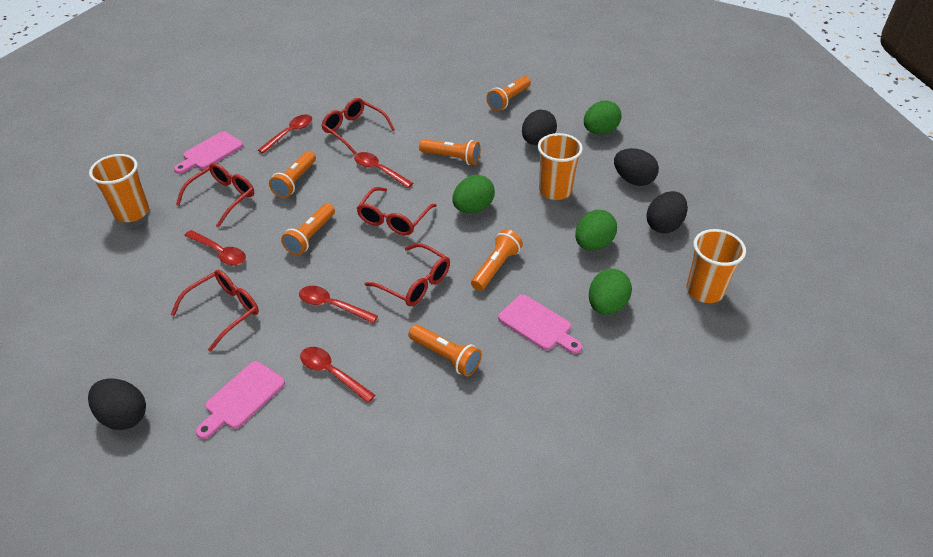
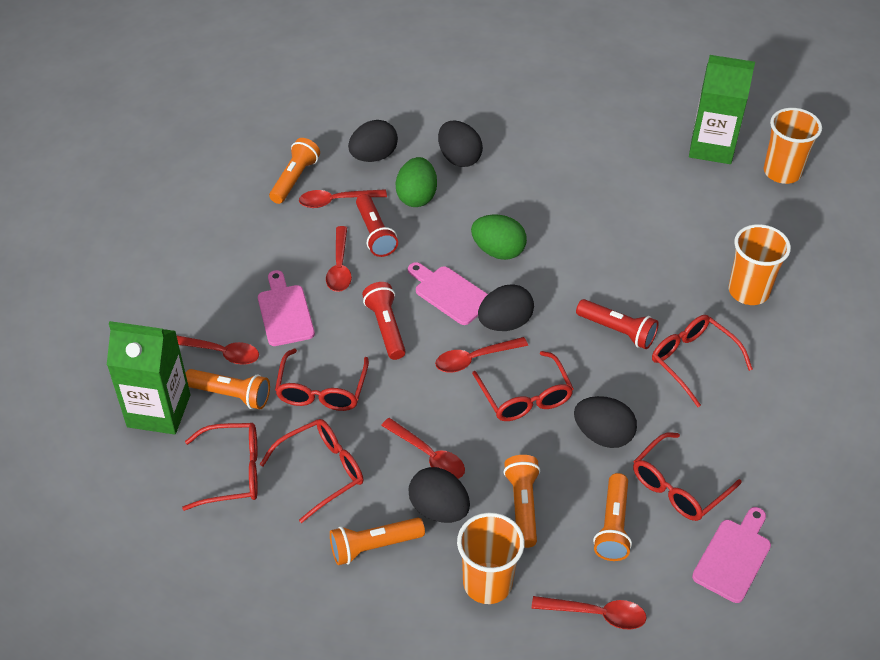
black egg: 4 -> 5
green carton: 0 -> 2
green egg: 4 -> 2
orange flashlight: 6 -> 5
red flashlight: 0 -> 3
red glasses: 5 -> 6
red spoon: 5 -> 6

